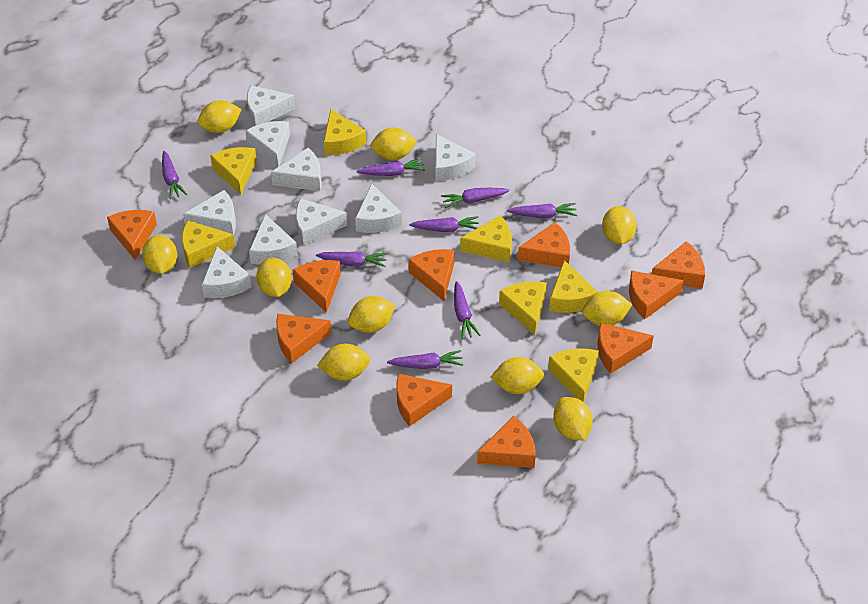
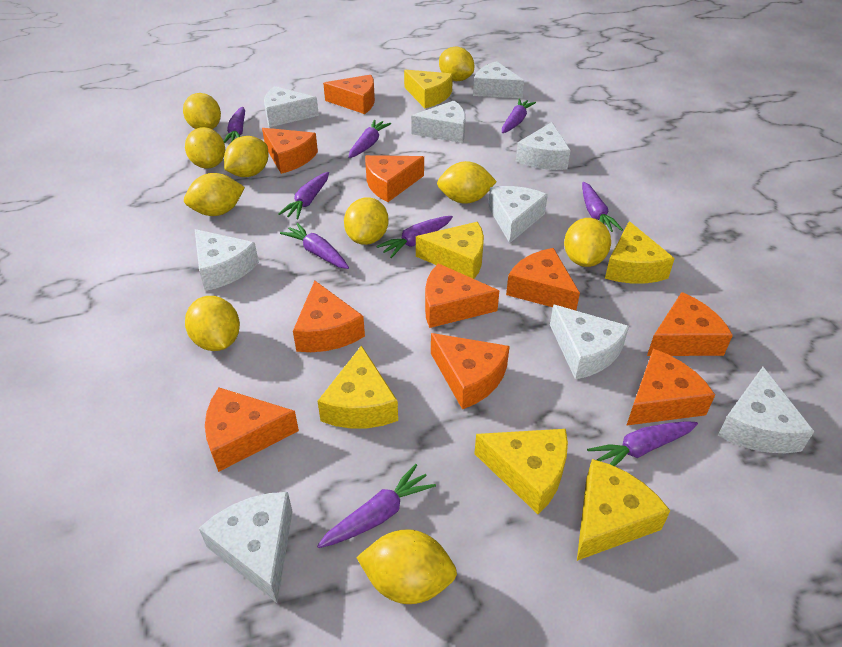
purple carrot: 8 -> 9
yellow cheese: 7 -> 6

